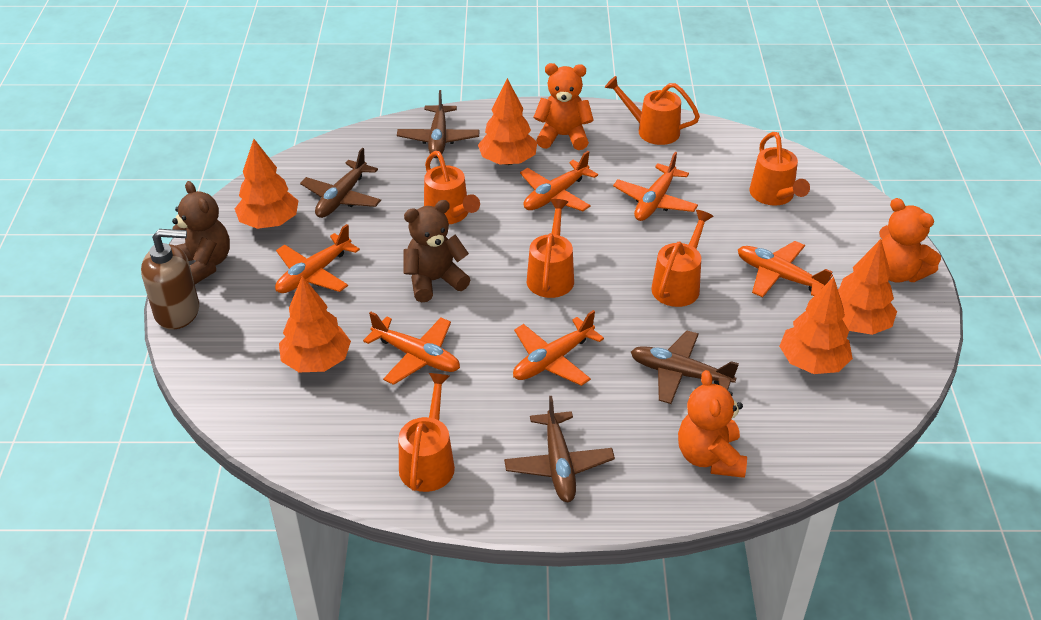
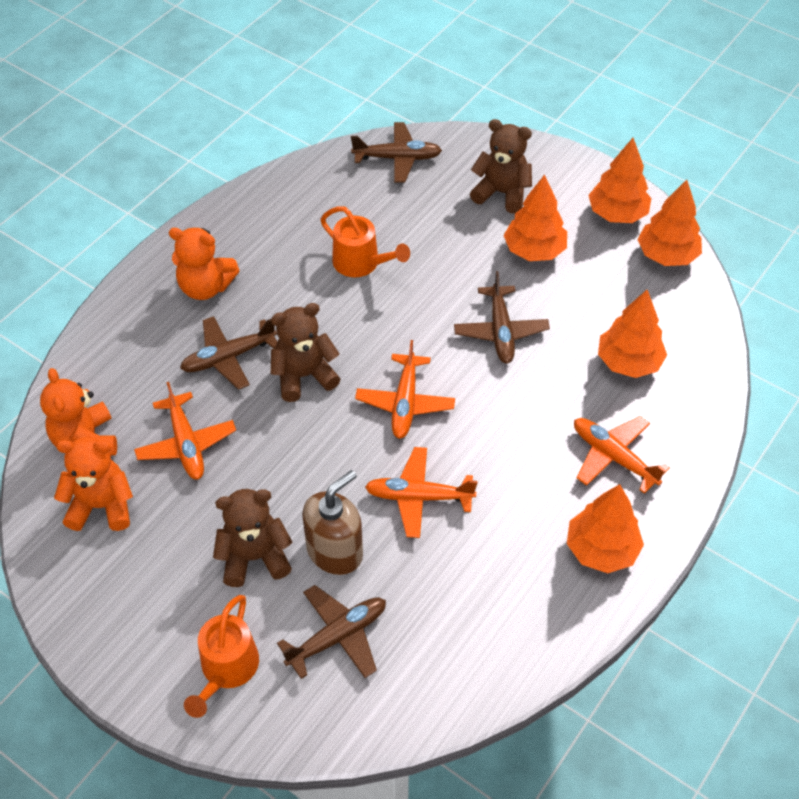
brown teddy bear: 2 -> 3
orange plane: 6 -> 4
orange watering can: 6 -> 2

